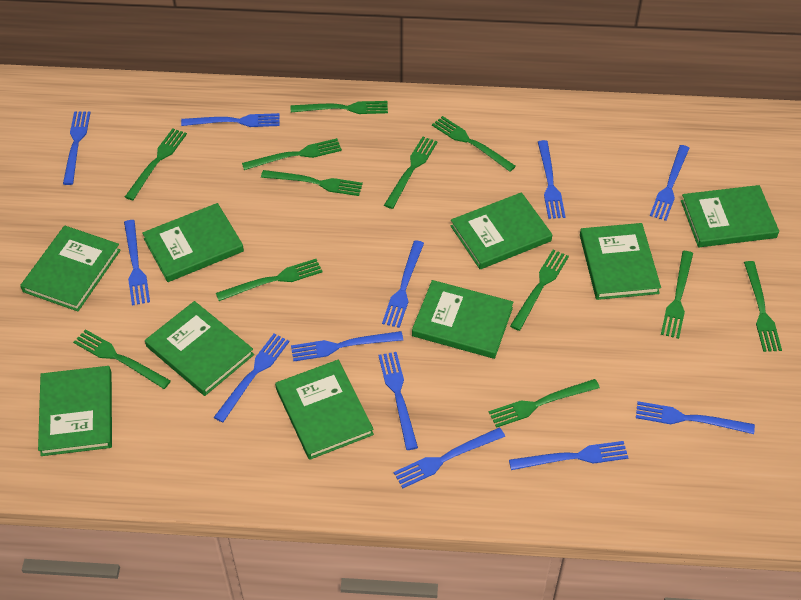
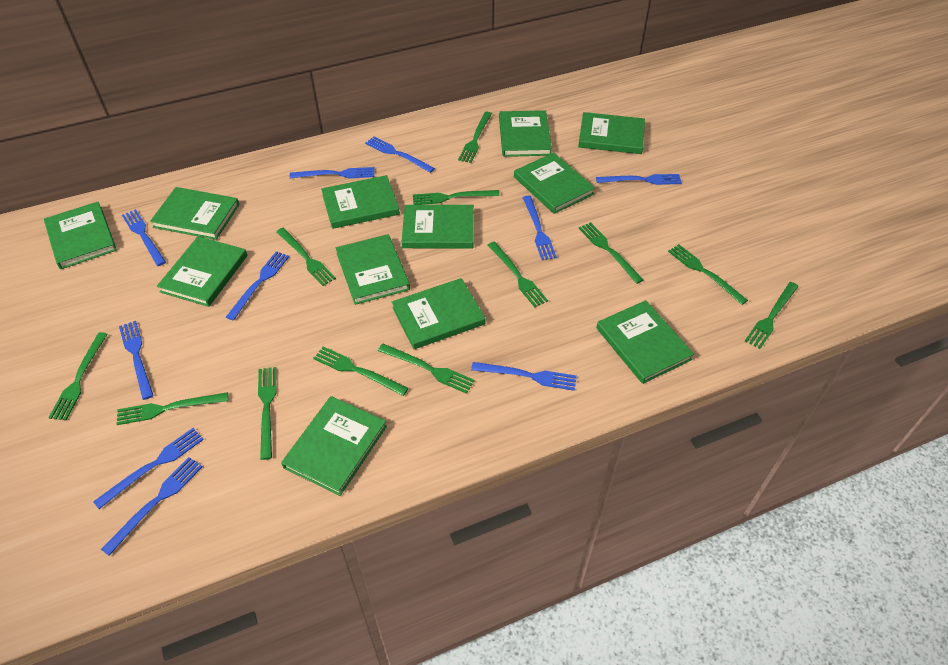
blue fork: 12 -> 10
green book: 9 -> 12

